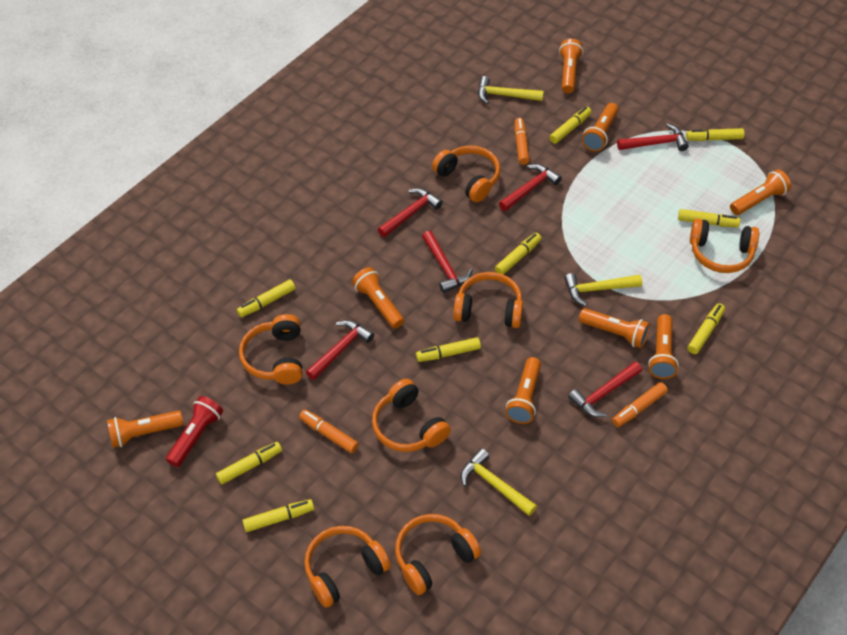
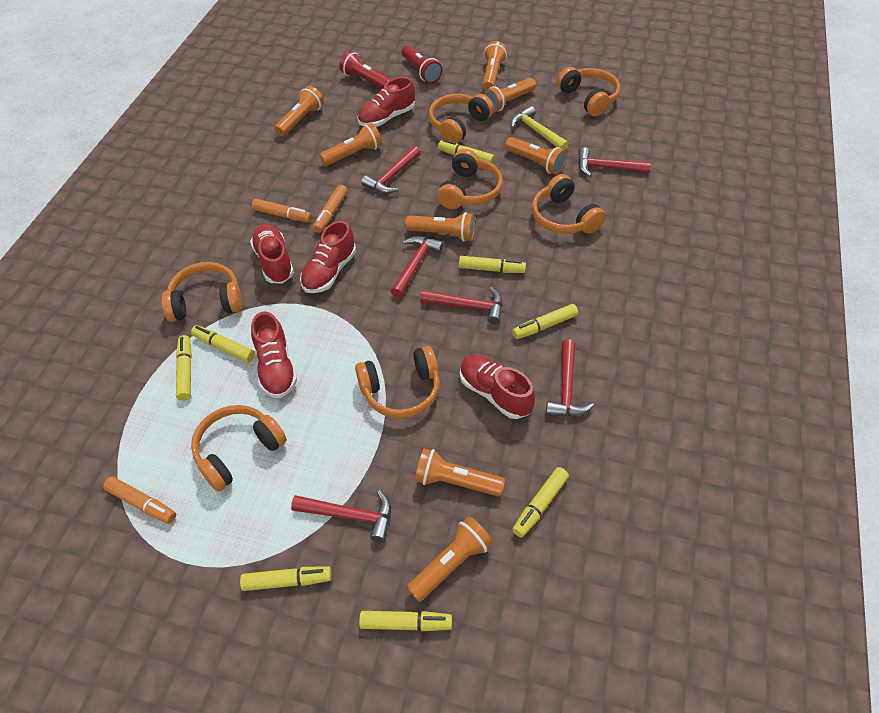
red flashlight: 1 -> 2
red shoe: 0 -> 5
yellow hammer: 3 -> 1
yellow marker: 9 -> 8

